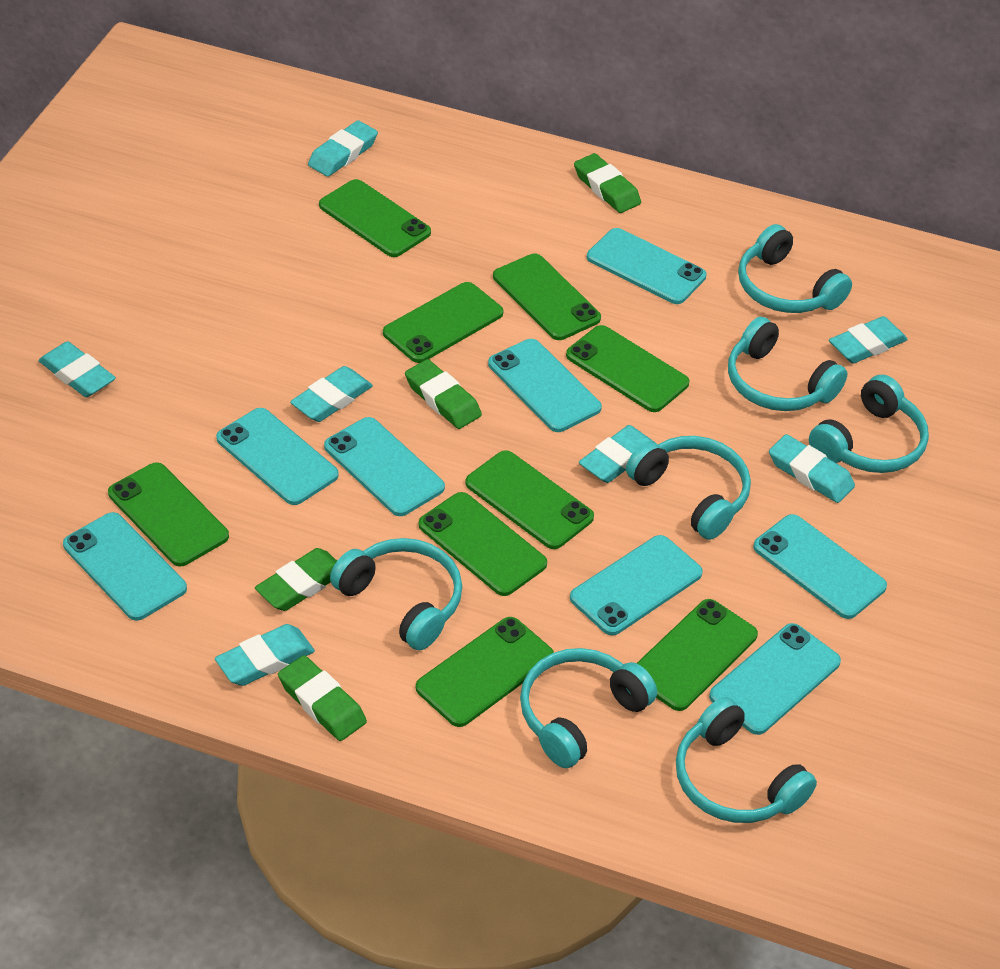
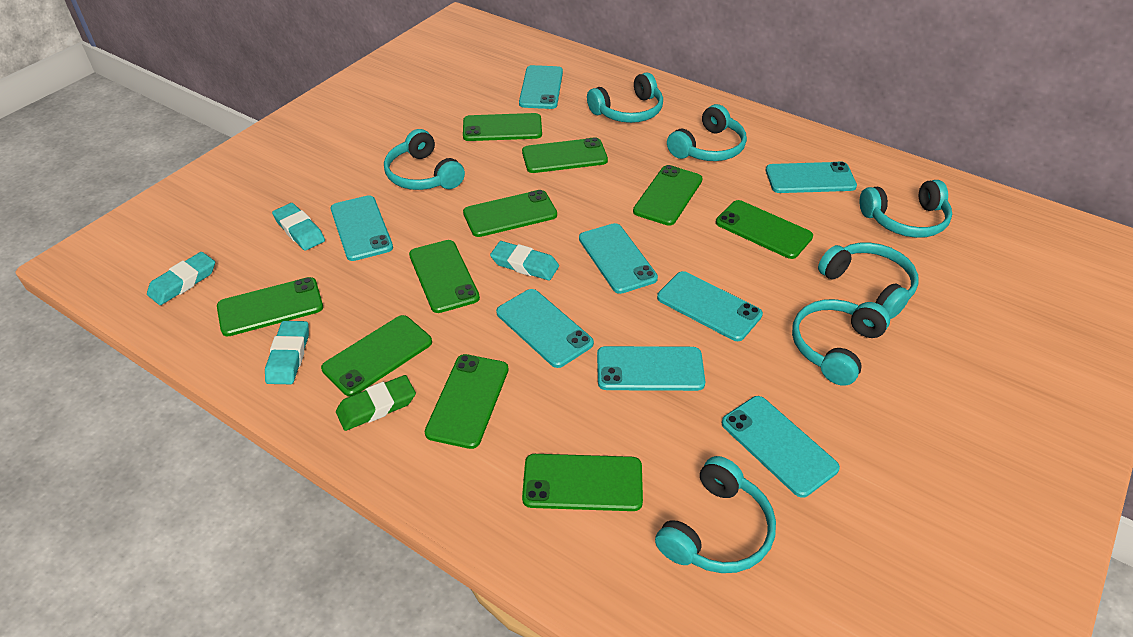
green eraser: 4 -> 1
green phone: 9 -> 10
turquoise eraser: 7 -> 4

